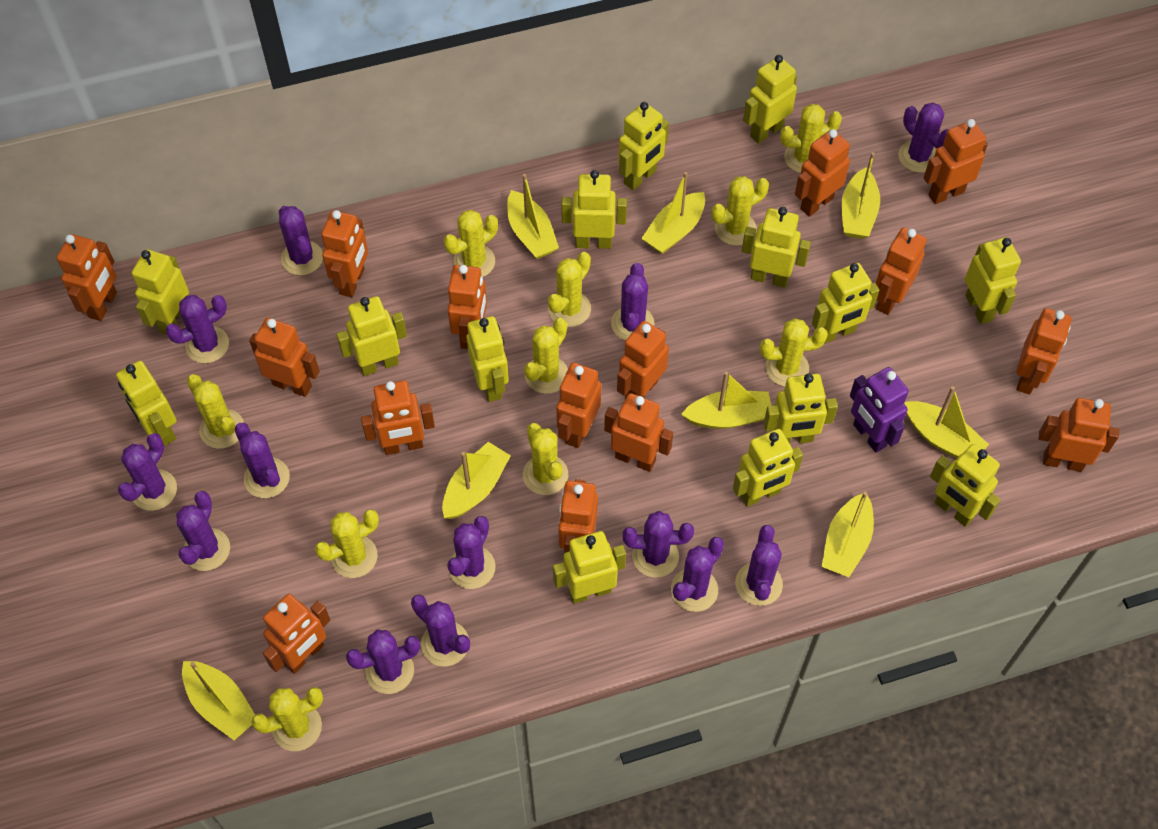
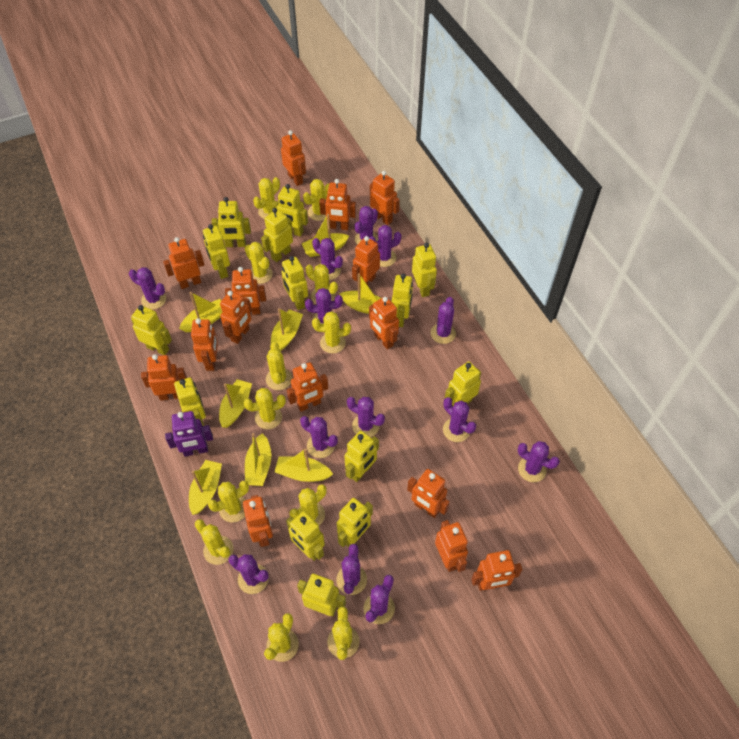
yellow cactus: 10 -> 12

